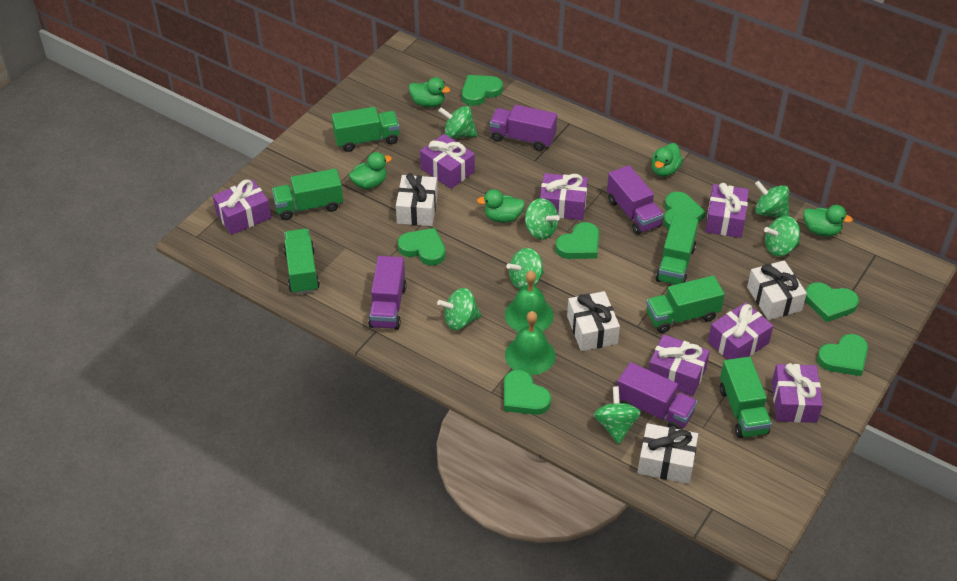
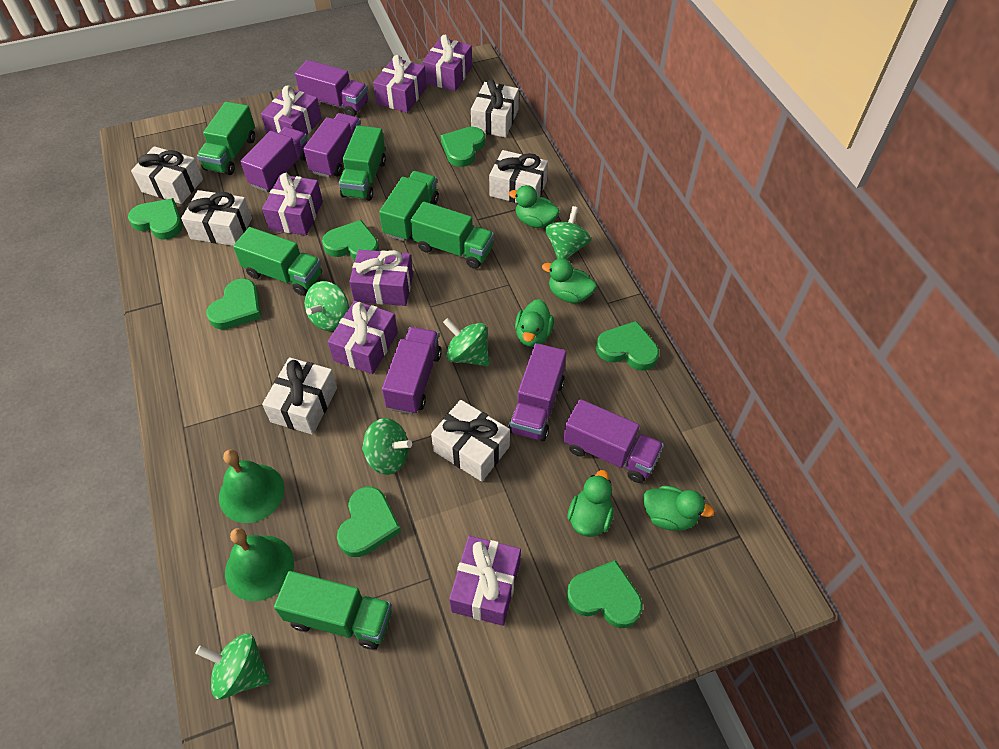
green spinning top: 7 -> 5
purple truck: 4 -> 6
white gift: 4 -> 6

